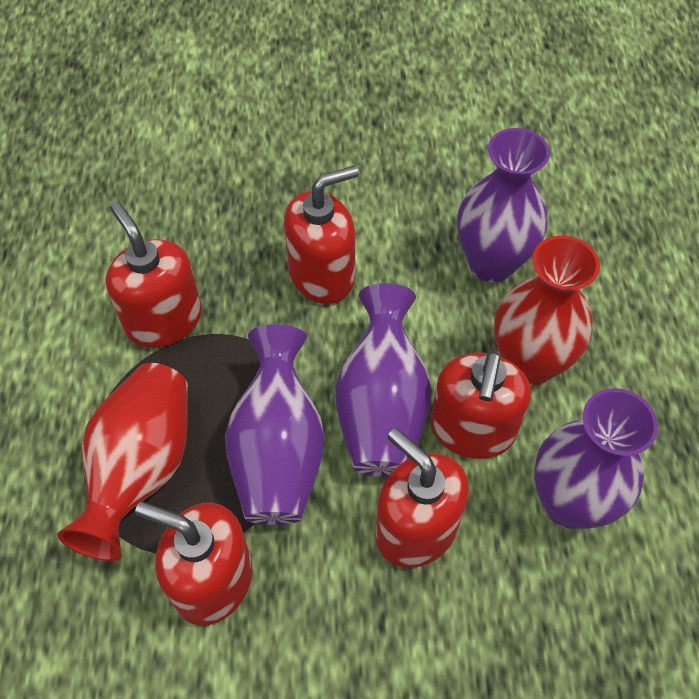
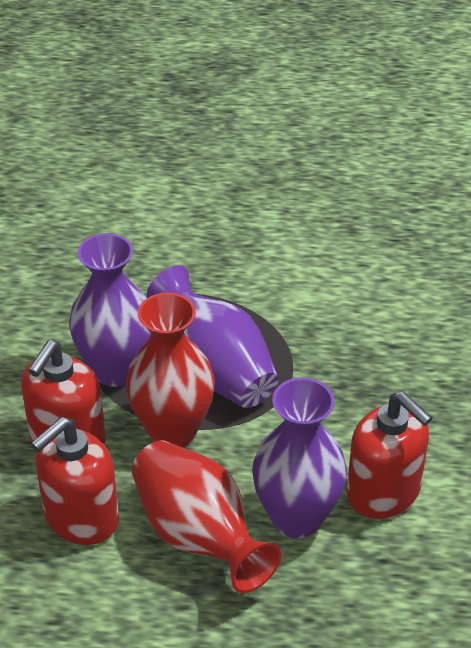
purple vase: 4 -> 3
red soap dispenser: 5 -> 3

